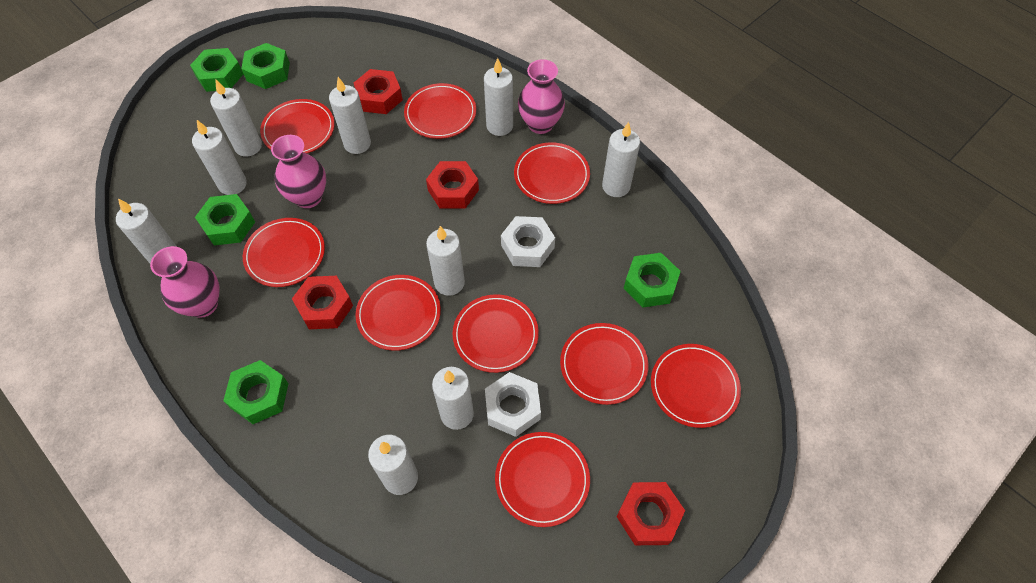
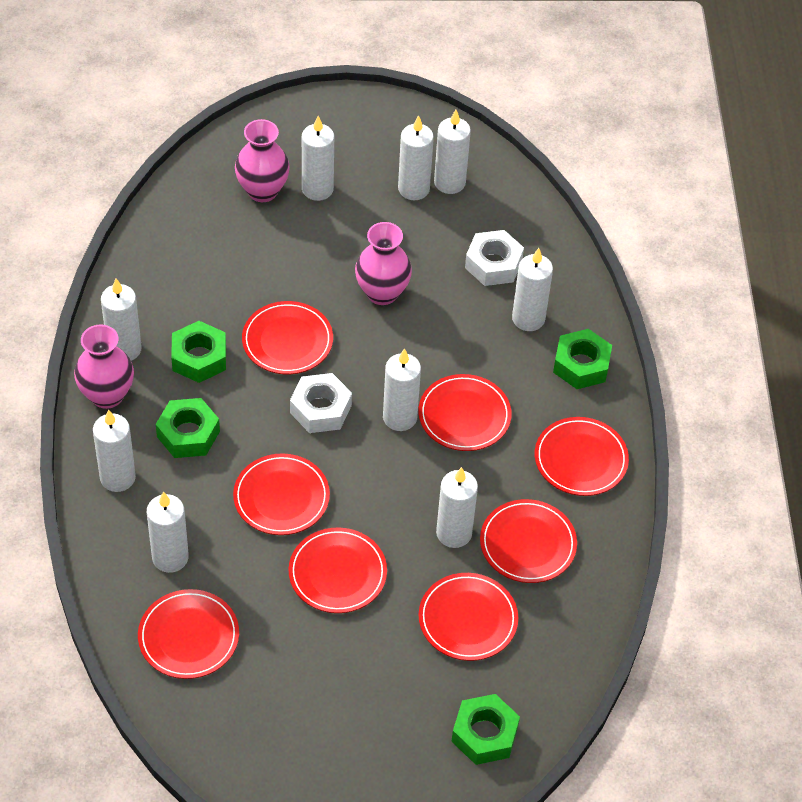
green nut: 5 -> 4
red nut: 4 -> 0
red plate: 9 -> 8

